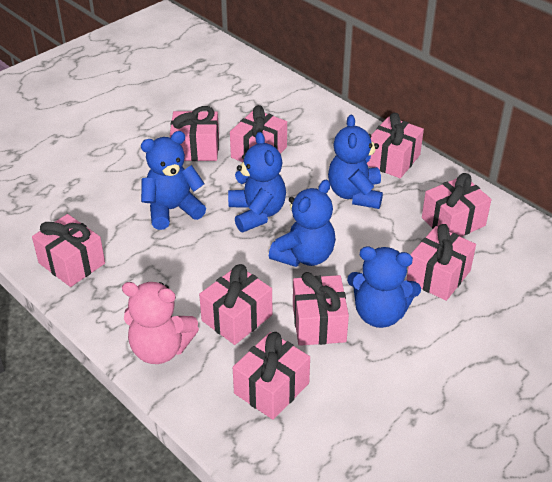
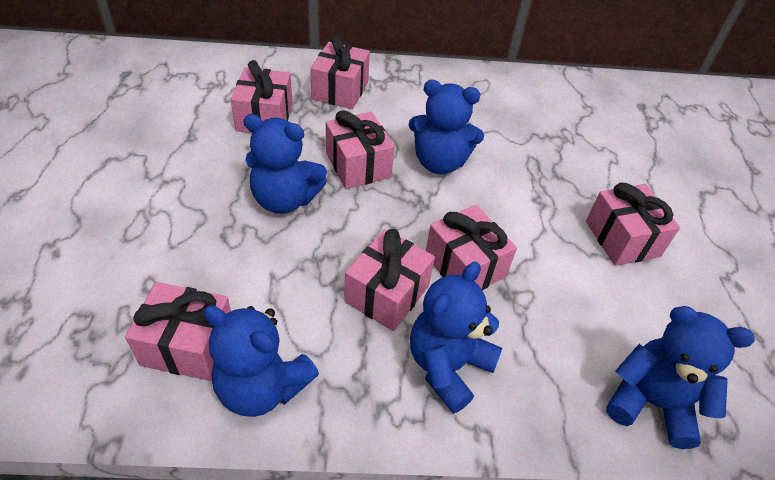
pink gift: 9 -> 7
pink teddy bear: 1 -> 0

